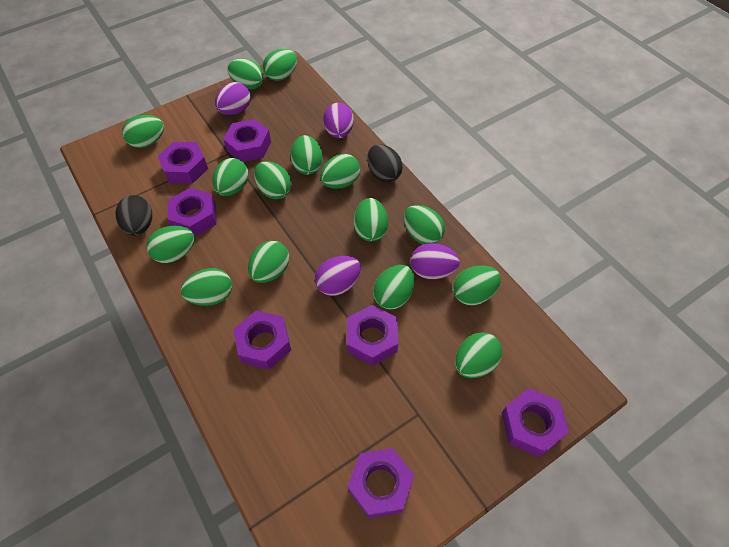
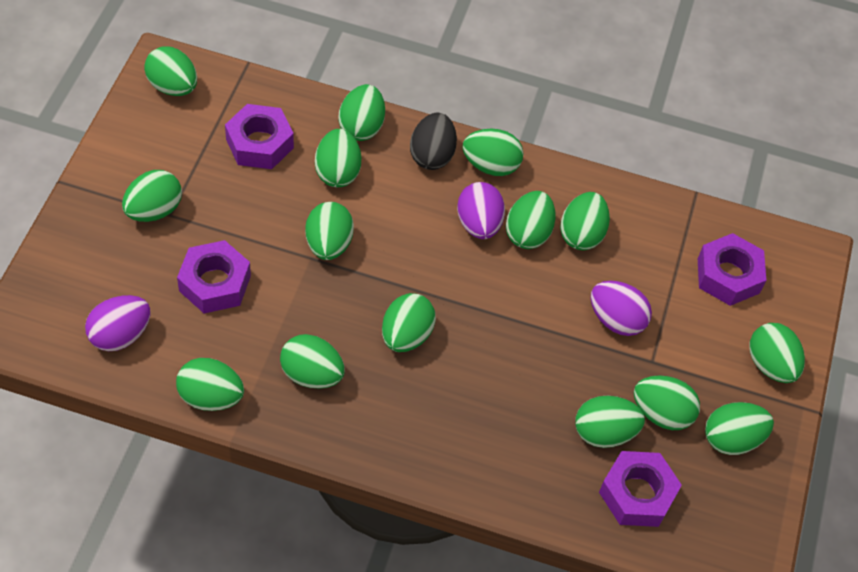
black egg: 2 -> 1
purple egg: 4 -> 3
purple nut: 7 -> 4

